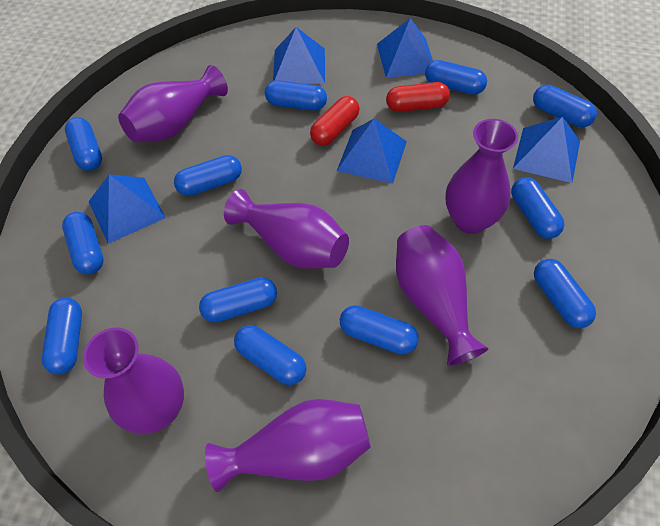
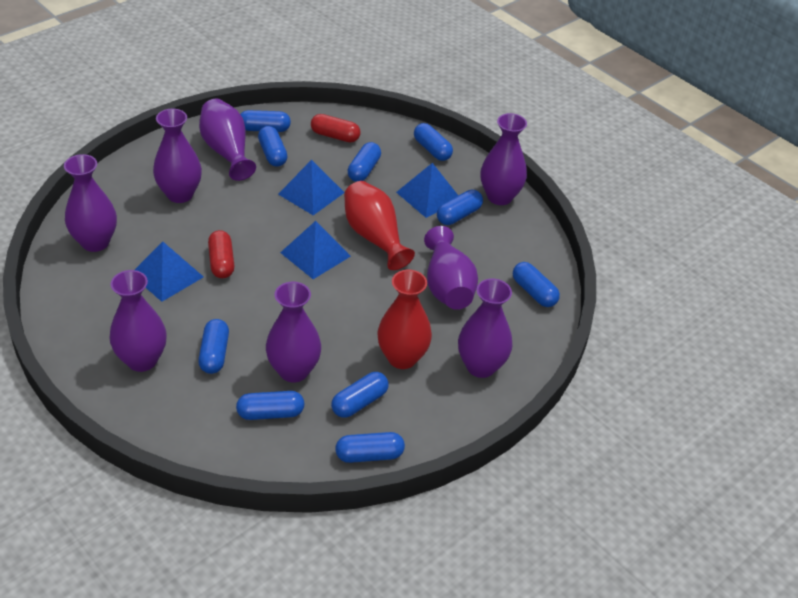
blue capsule: 12 -> 10
blue pyramid: 5 -> 4
purple vase: 6 -> 8
red vase: 0 -> 2

